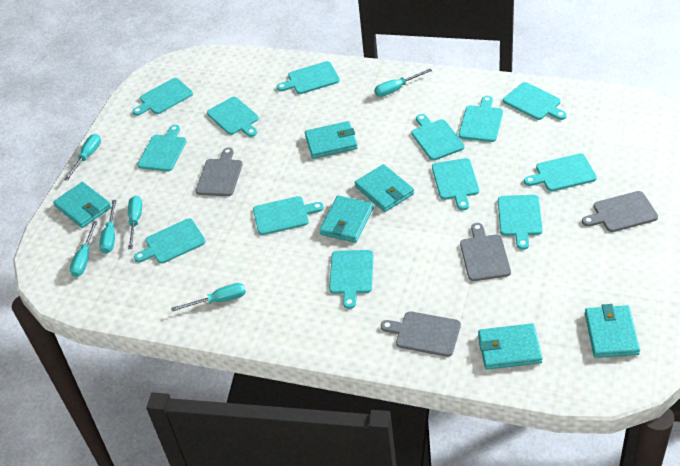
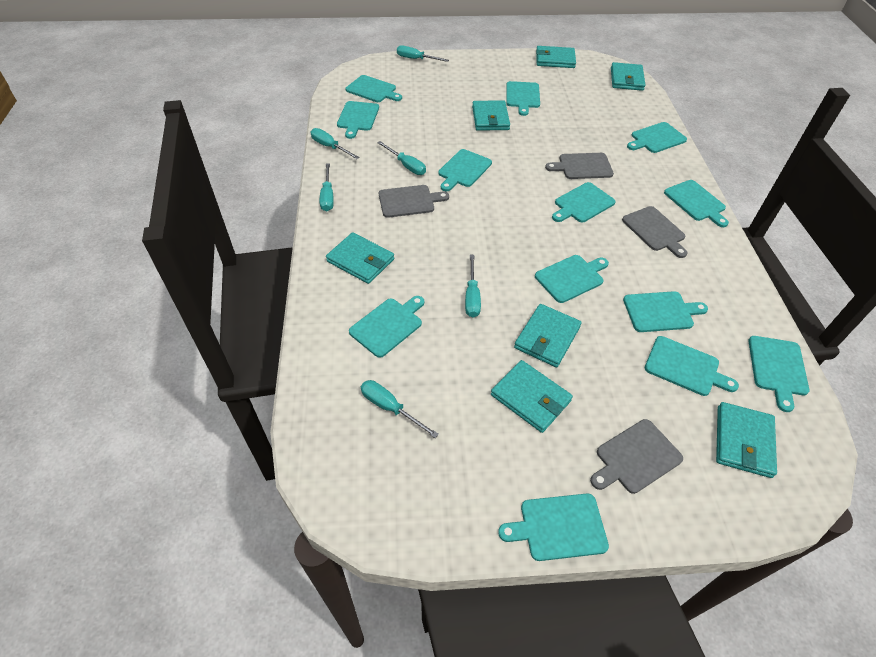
turquoise wallet: 6 -> 7

